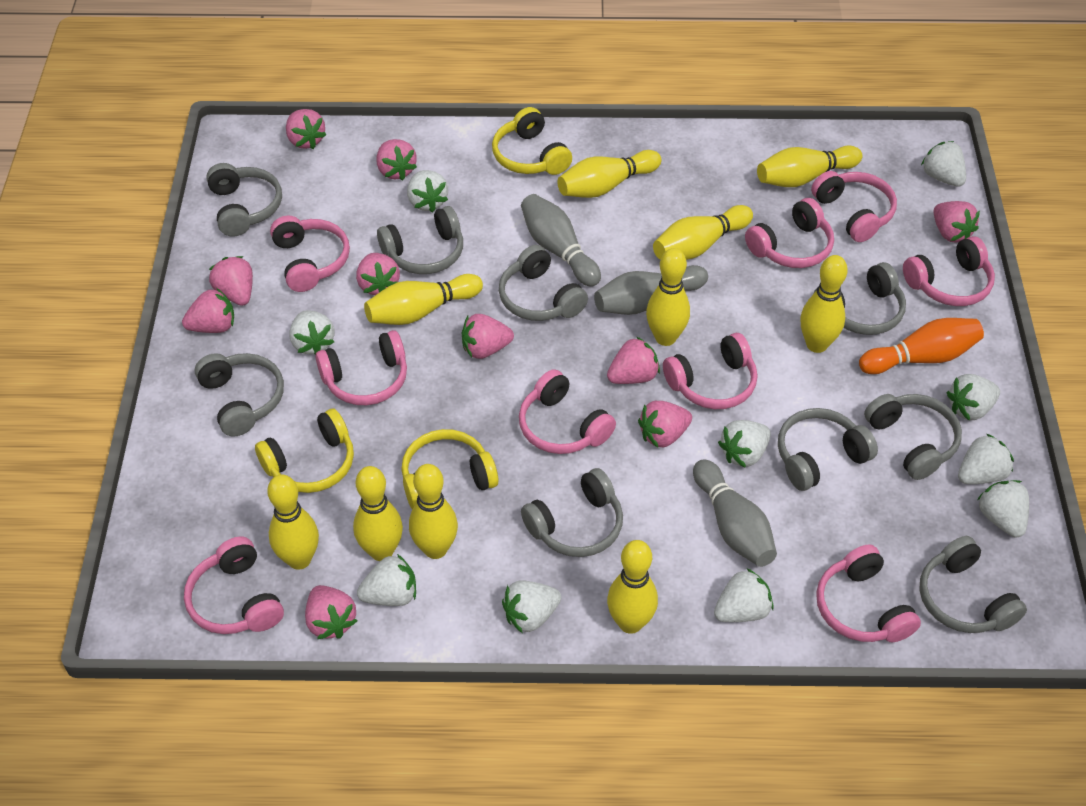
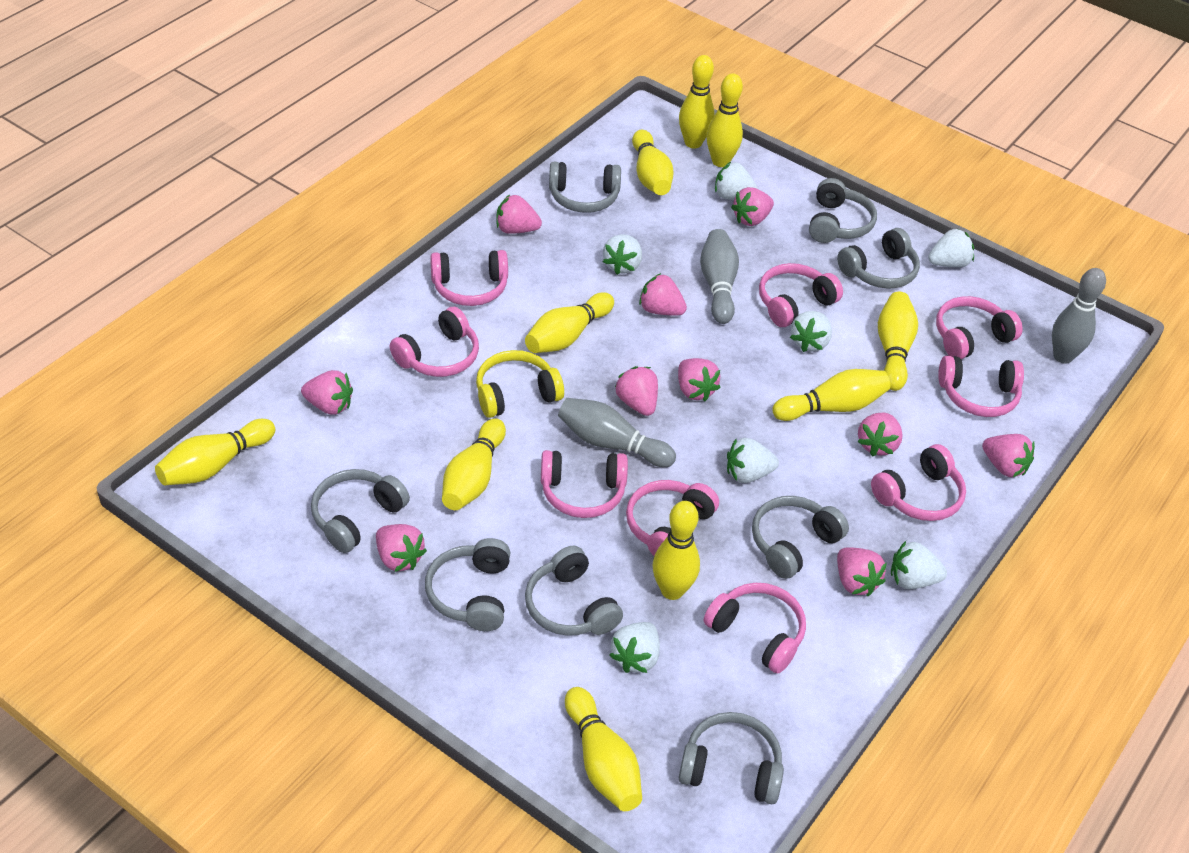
grey headphones: 9 -> 8
orange bowling pin: 1 -> 0
white strawberry: 10 -> 7
yellow headphones: 3 -> 1

